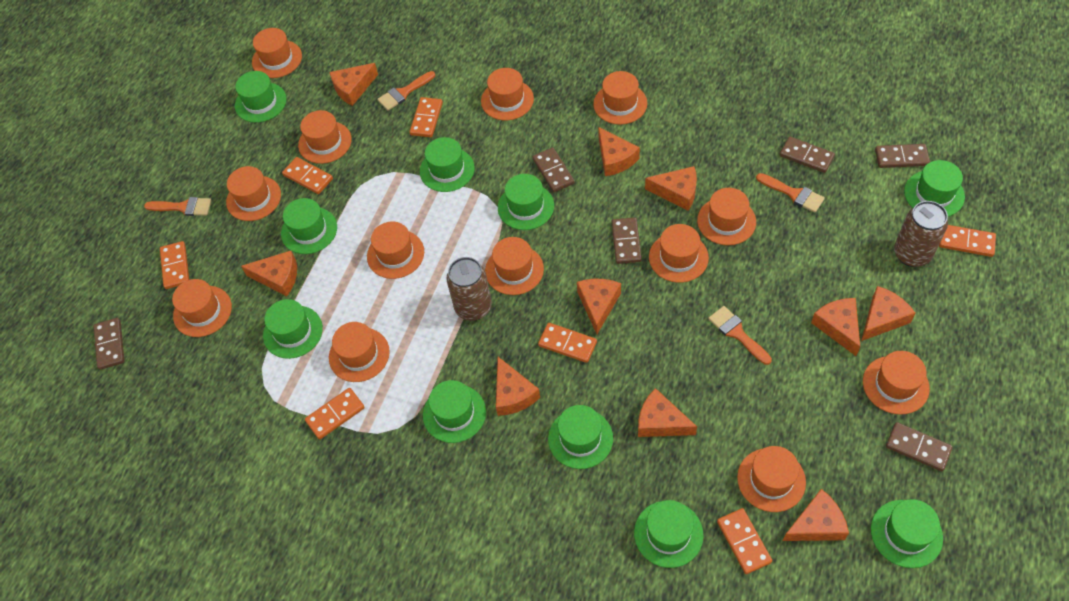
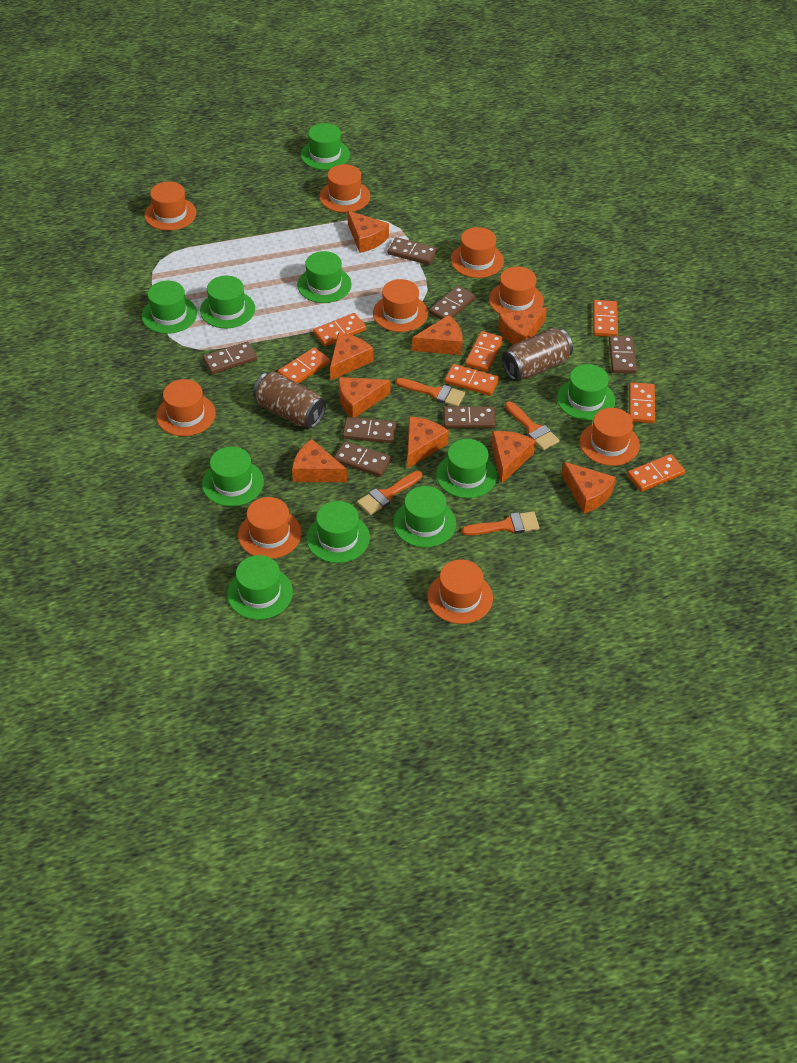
brown domino: 6 -> 7
orange cheese: 10 -> 9
orange hat: 13 -> 9

